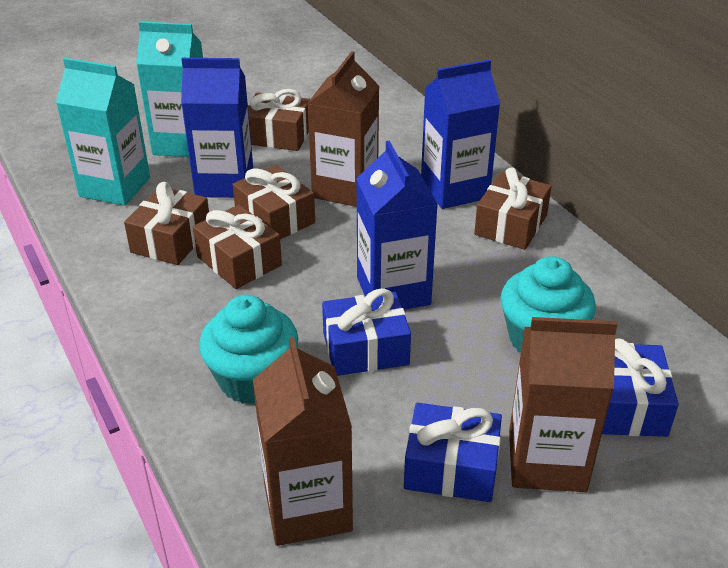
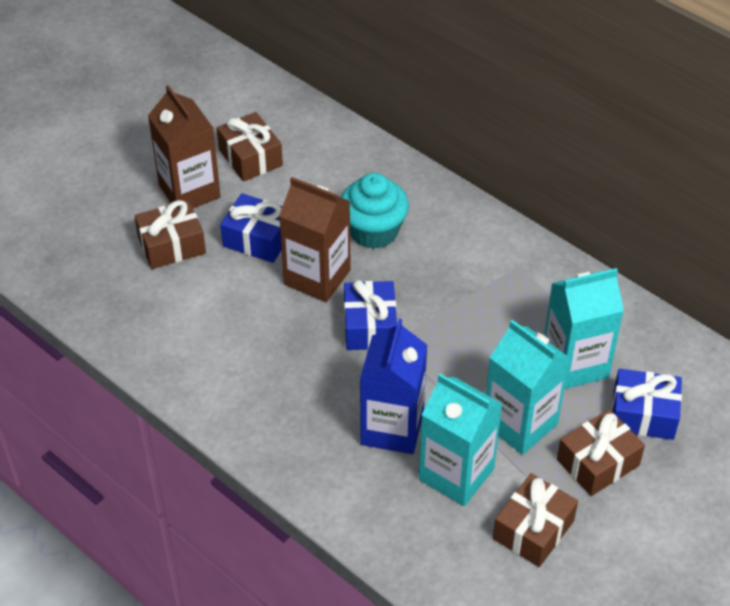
blue carton: 3 -> 1
brown carton: 3 -> 2
brown gift: 5 -> 4
turquoise carton: 2 -> 3
turquoise cupcake: 2 -> 1

